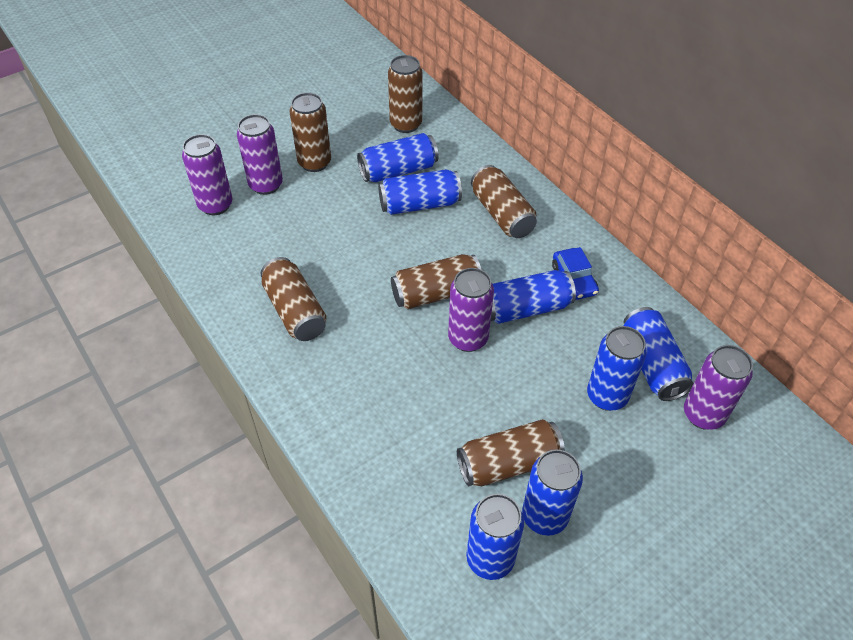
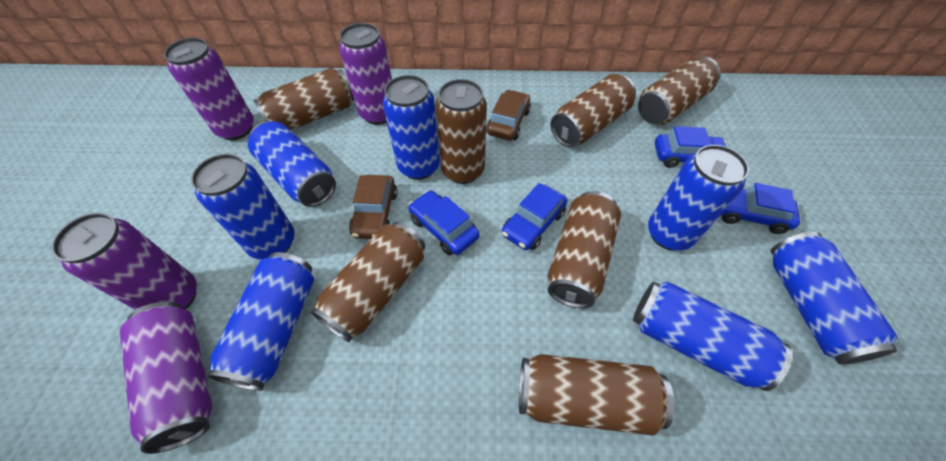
blue car: 1 -> 4
brown can: 6 -> 7
brown car: 0 -> 2

